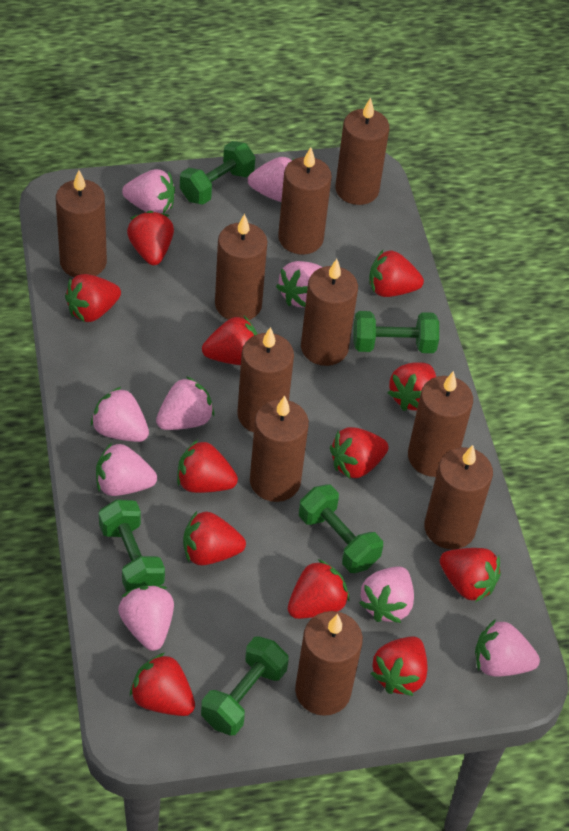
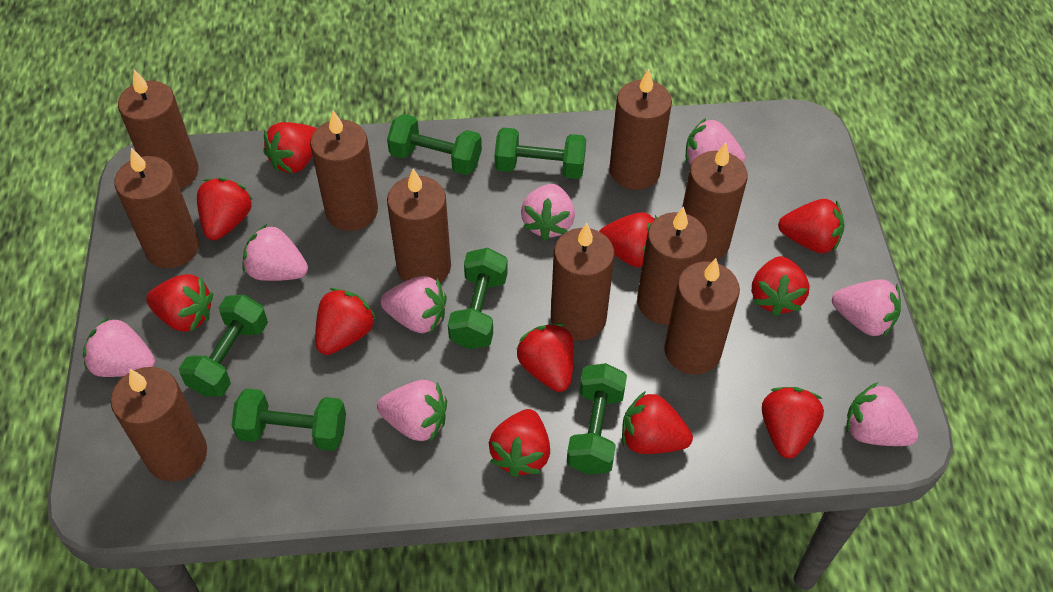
green dumbbell: 5 -> 6
pink strawberry: 9 -> 8
red strawberry: 12 -> 11

